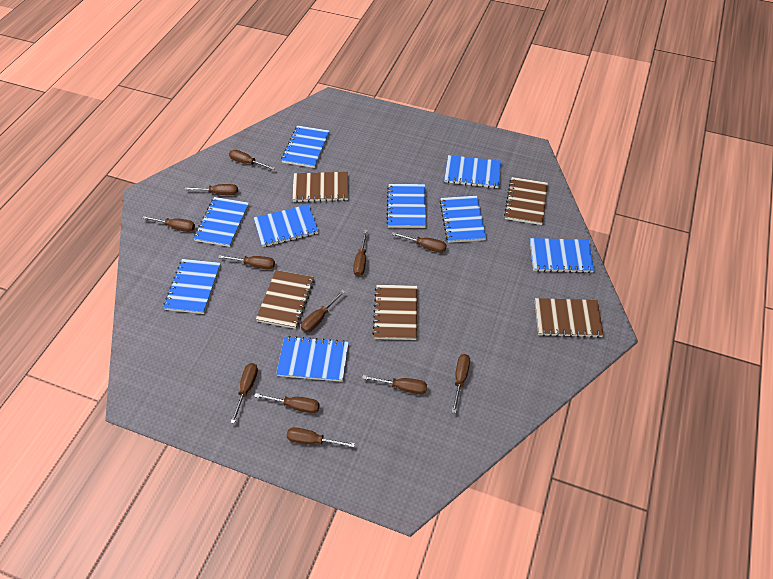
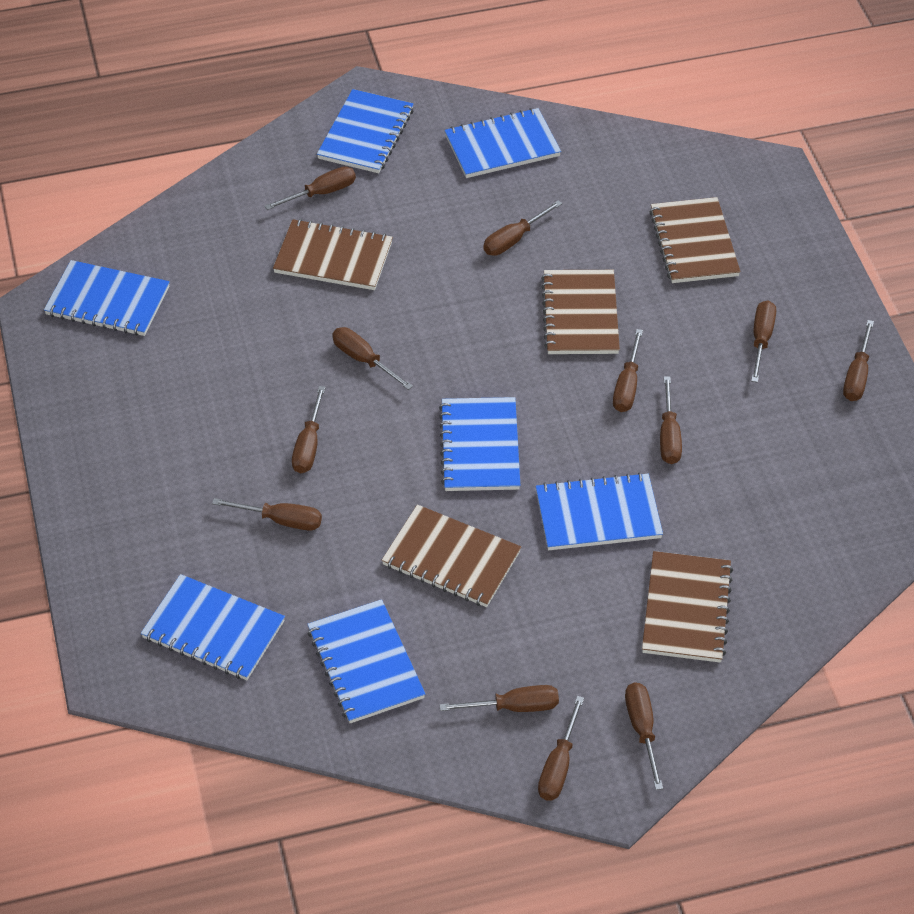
blue notebook: 9 -> 7

